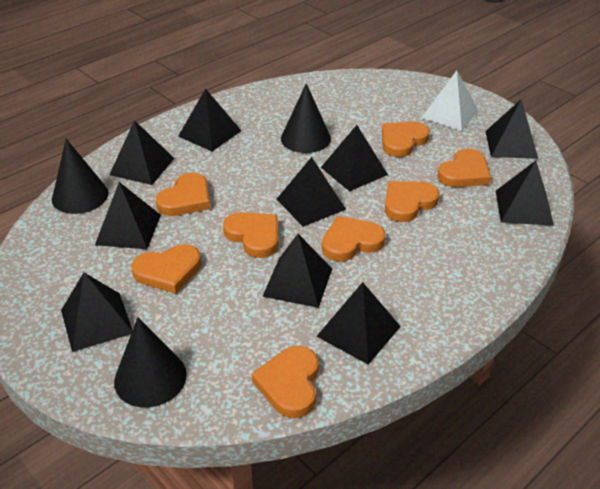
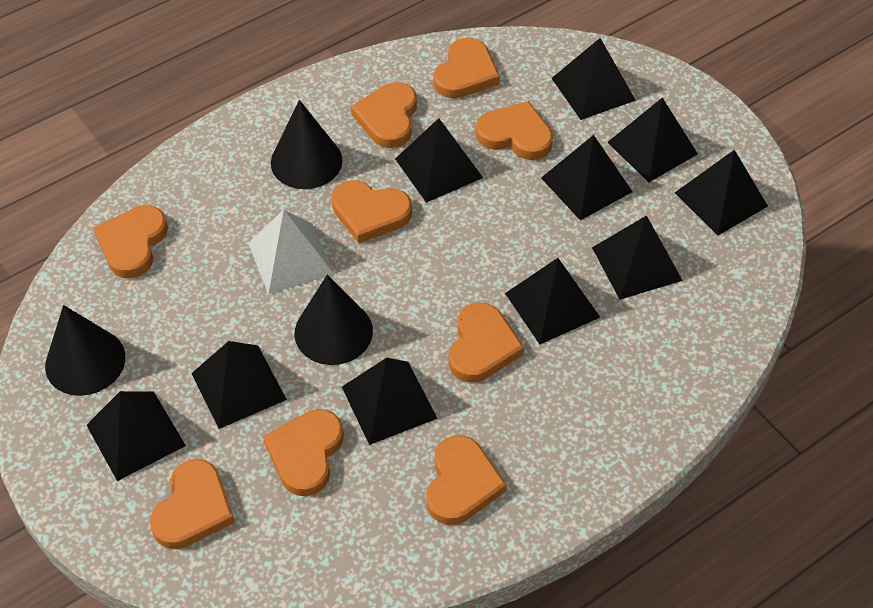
orange heart: 8 -> 9

